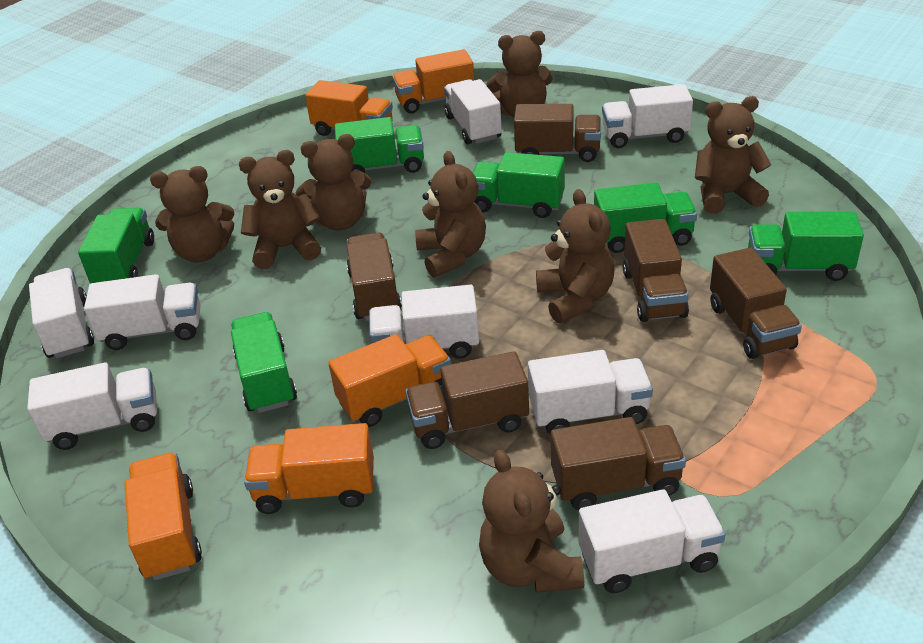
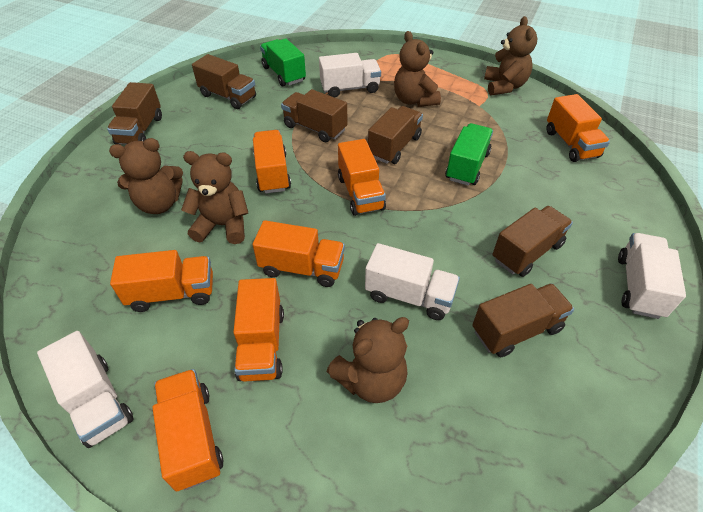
brown teddy bear: 8 -> 5
green truck: 6 -> 2
orange truck: 5 -> 7
white truck: 8 -> 4

